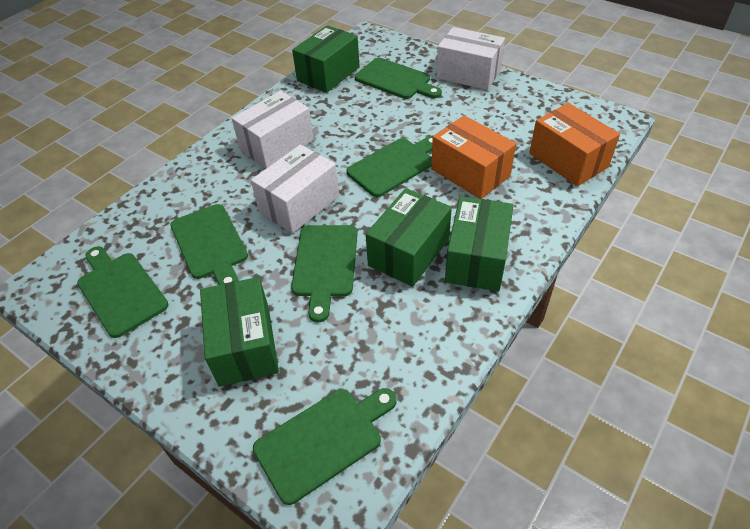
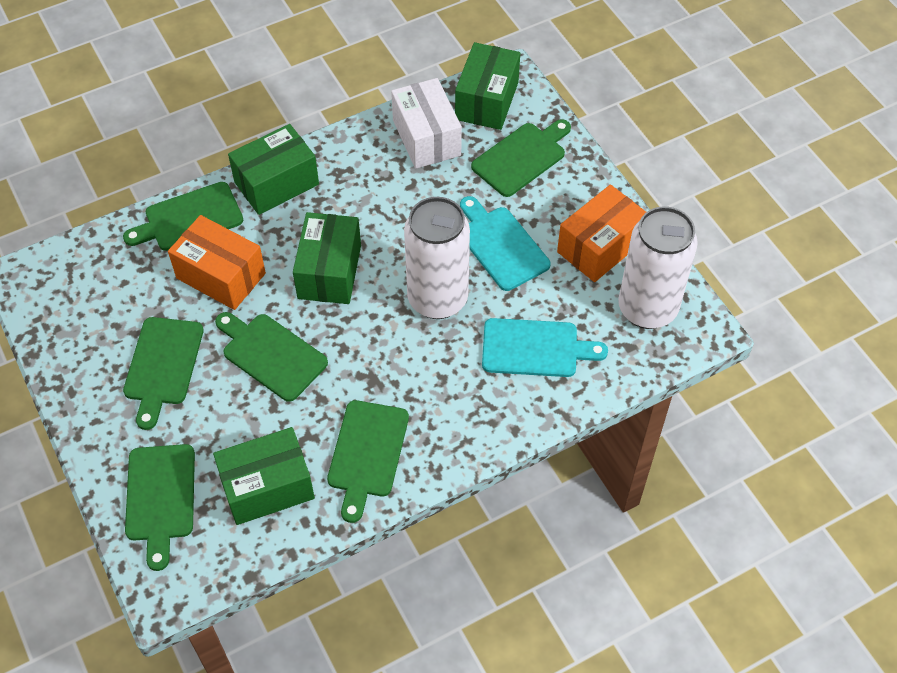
turquoise cutting board: 0 -> 2
white box: 3 -> 1
white can: 0 -> 2

